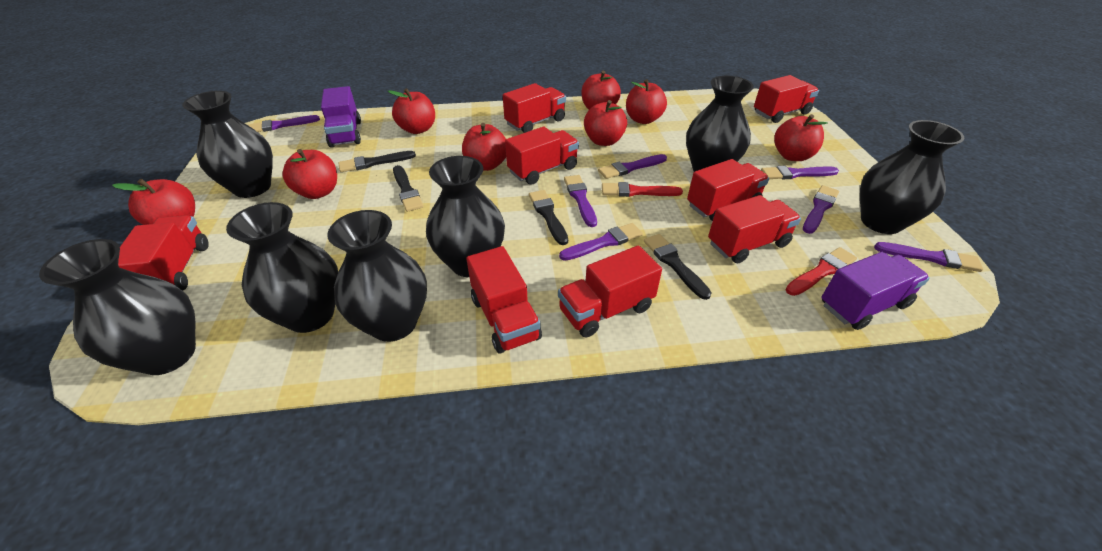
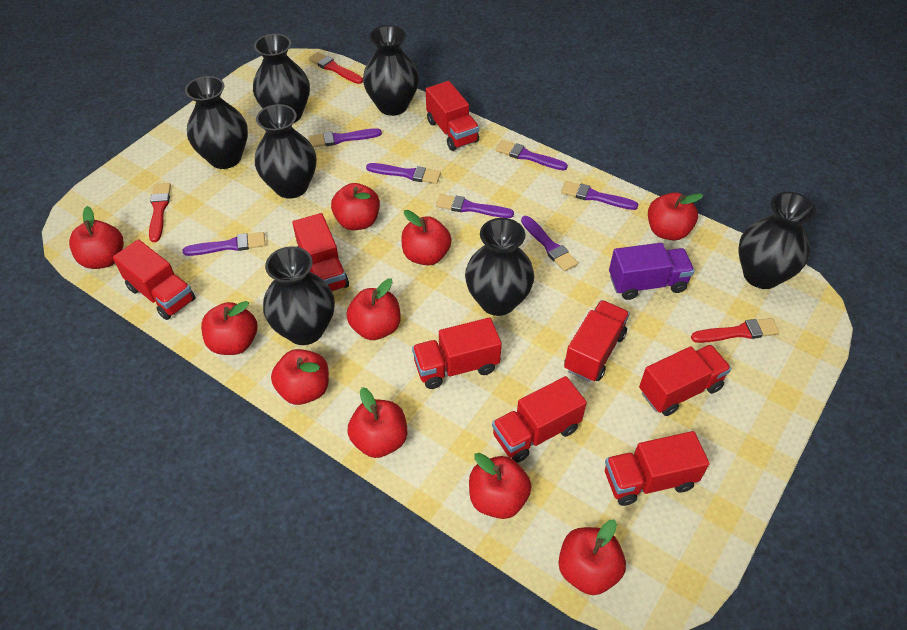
black brush: 4 -> 0
purple truck: 2 -> 1
red apple: 8 -> 10
red brush: 2 -> 3

